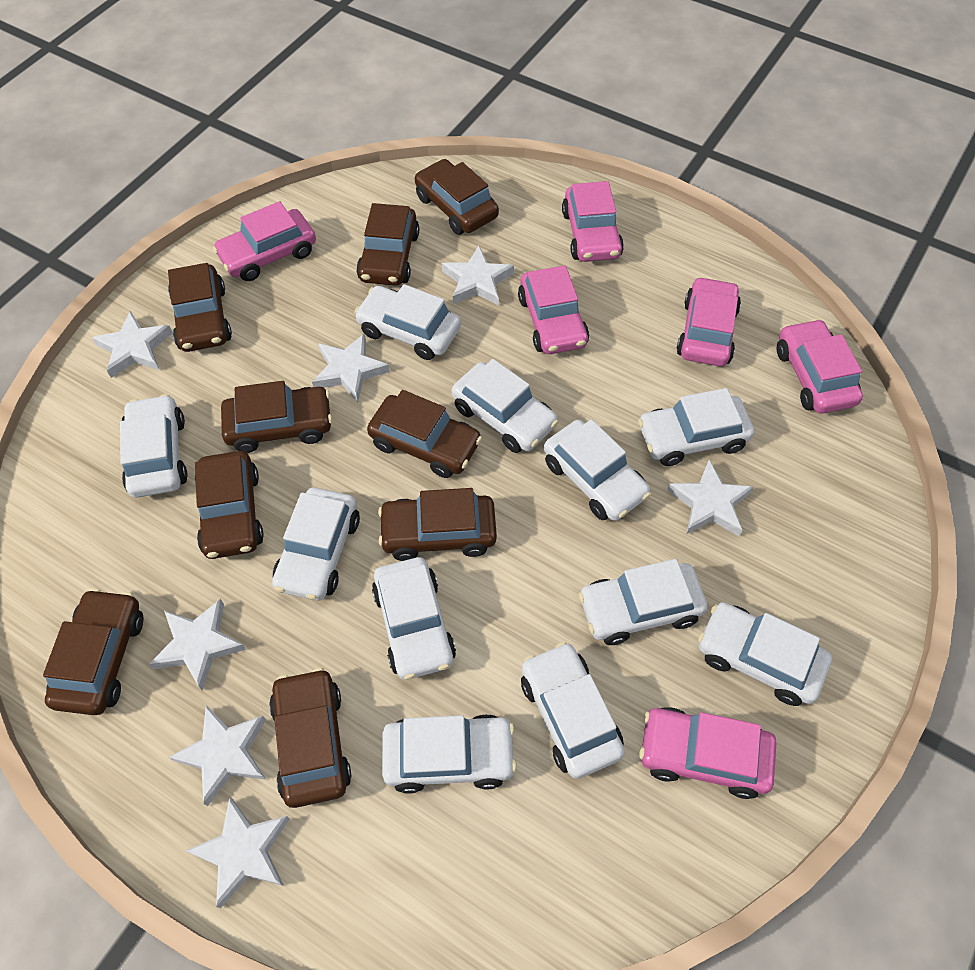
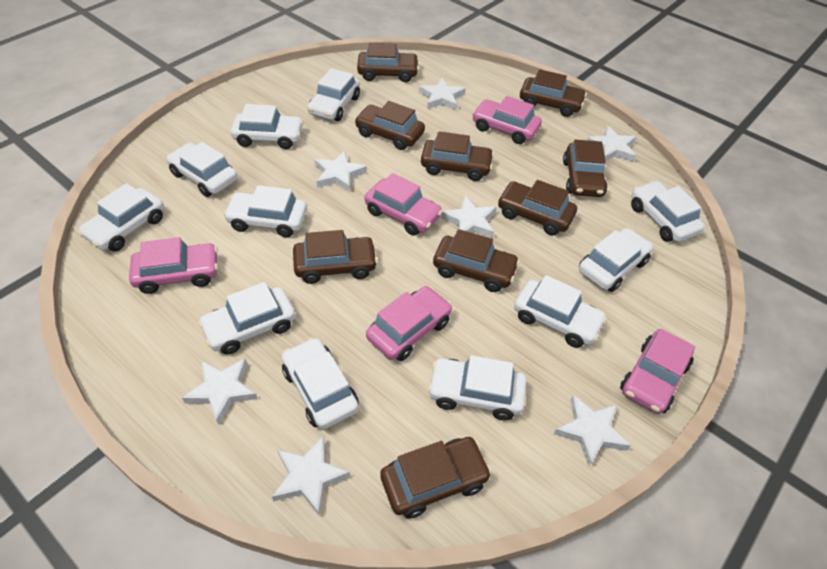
pink car: 6 -> 5

